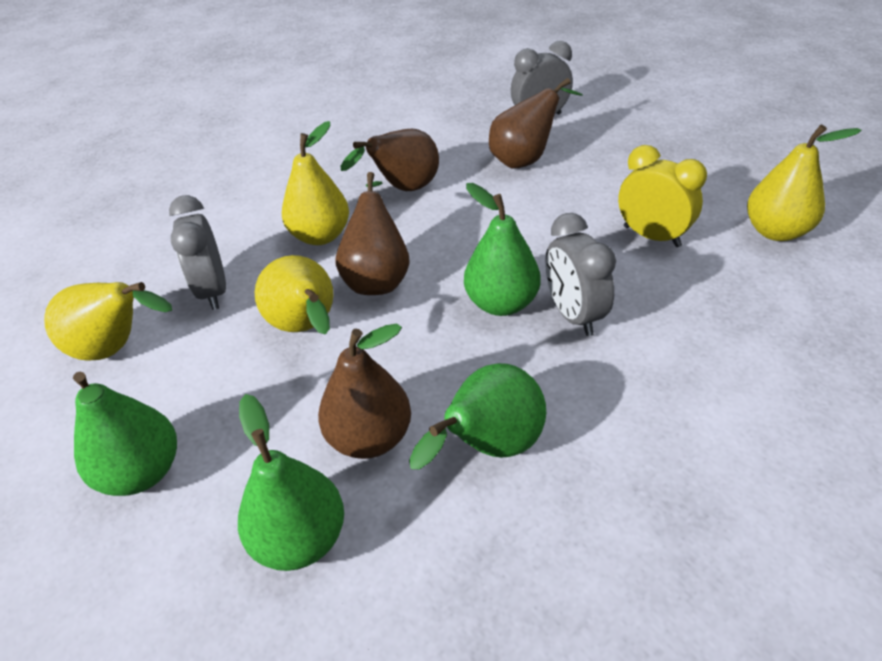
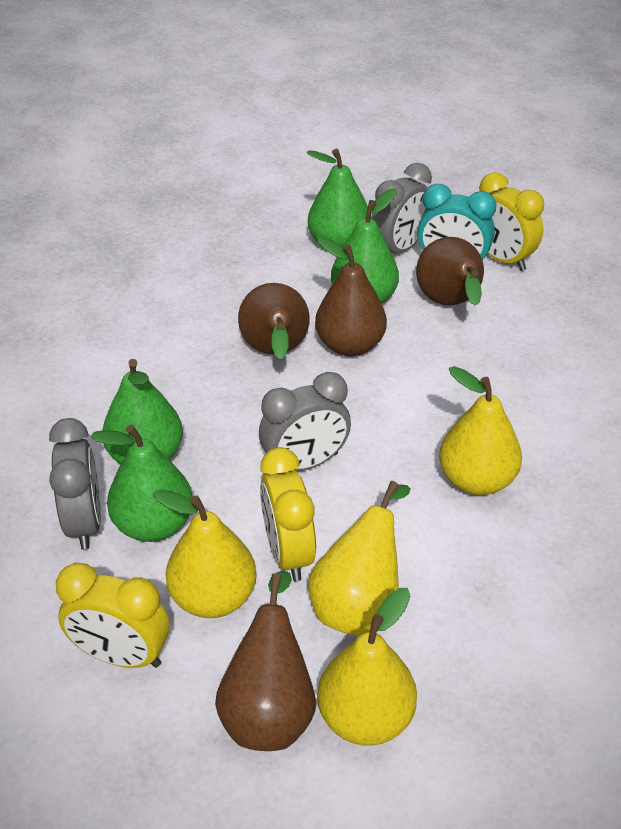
turquoise clock: 0 -> 1
yellow clock: 1 -> 3

